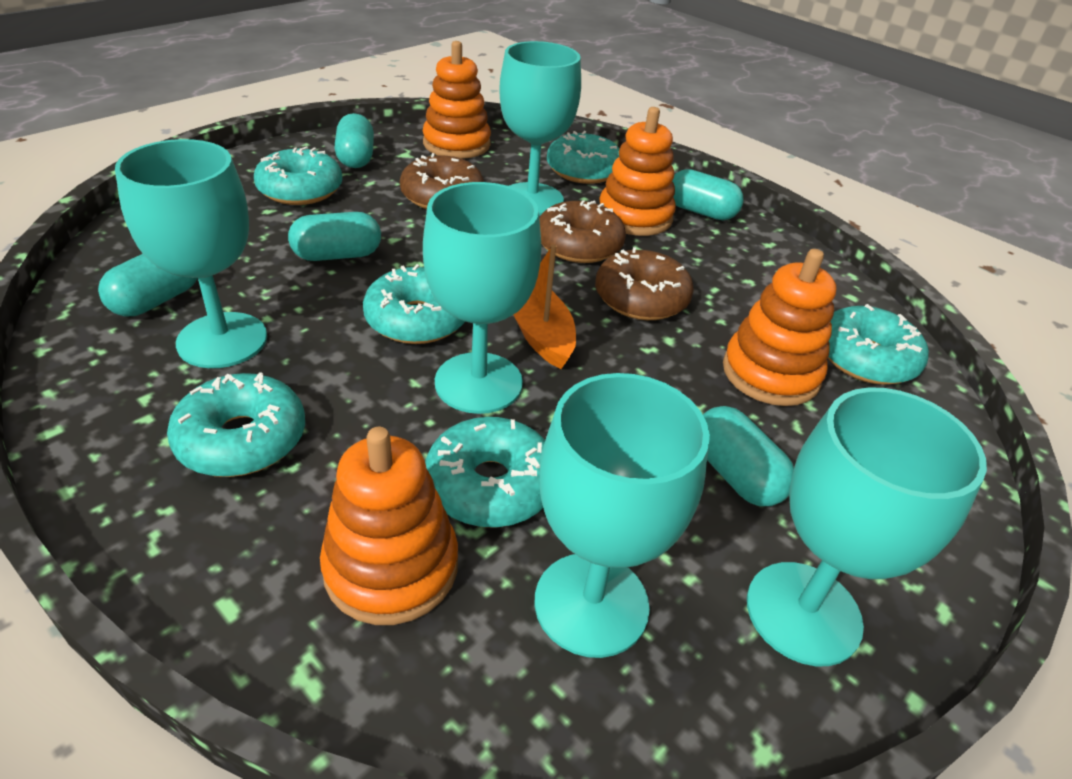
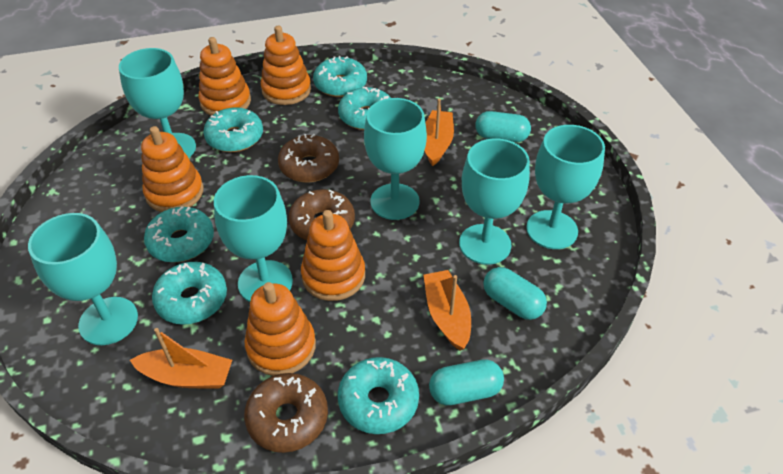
orange boat: 1 -> 3
orange stacking toy: 4 -> 5
turquoise capsule: 5 -> 3
turquoise goblet: 5 -> 6

